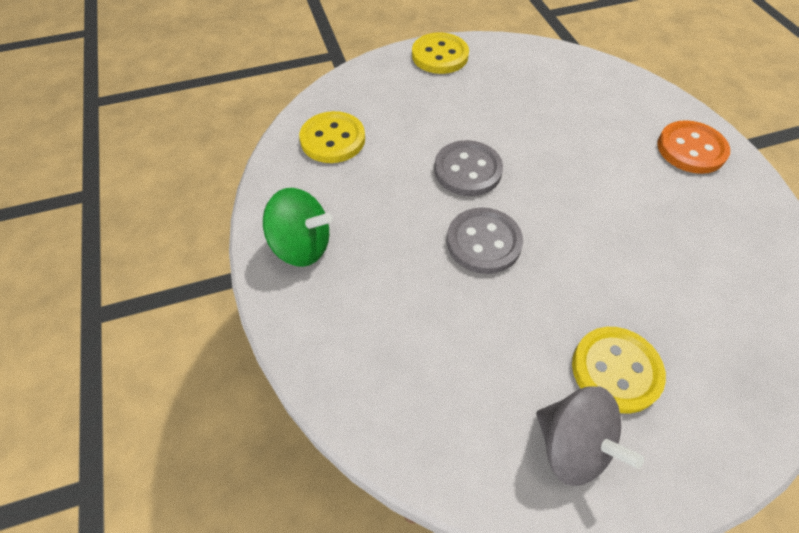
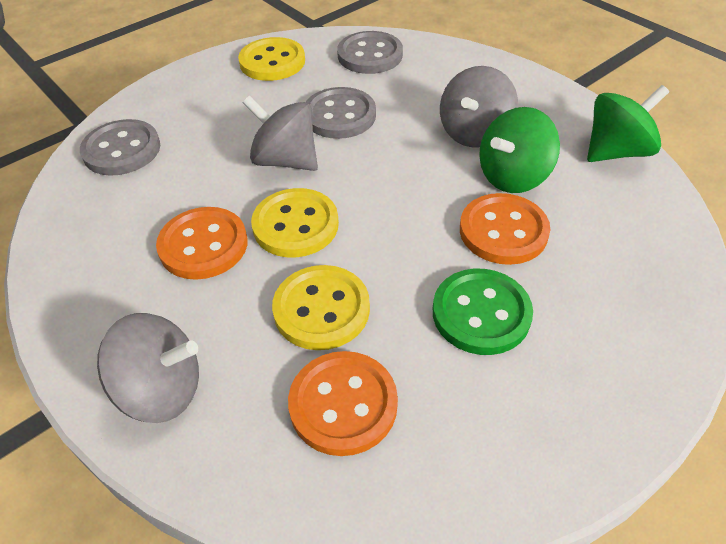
green button: 0 -> 1
green spinning top: 1 -> 2
grey button: 2 -> 3
grey spinning top: 1 -> 3
orange button: 1 -> 3

